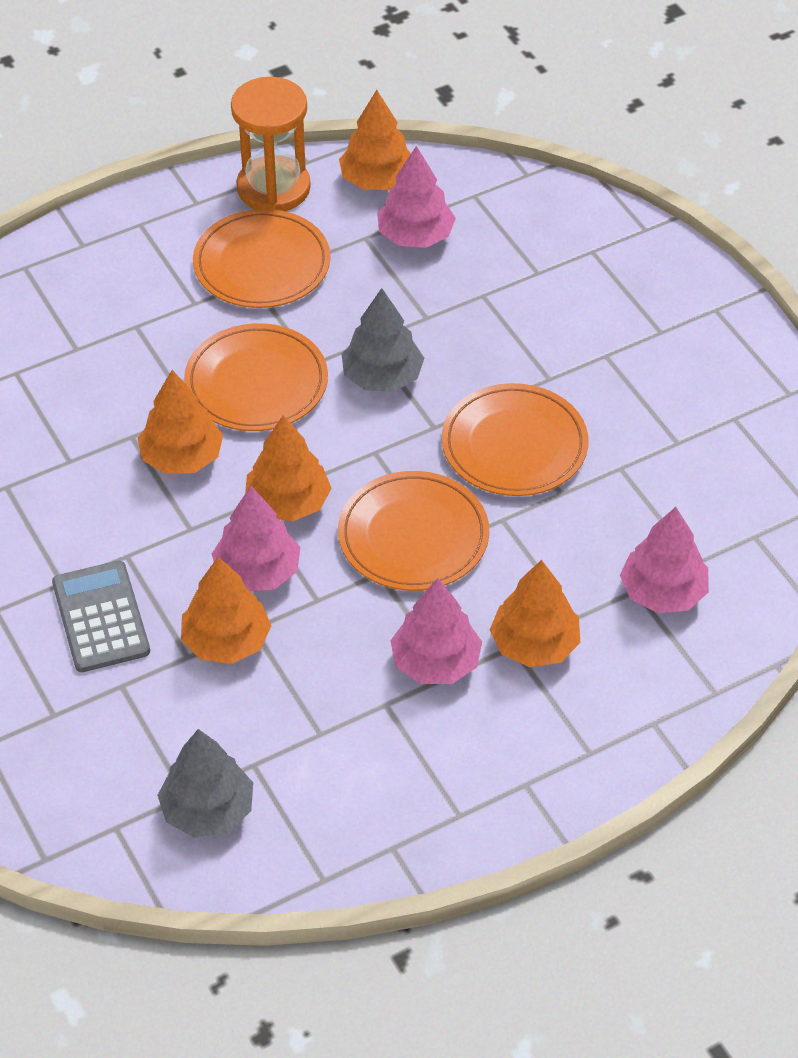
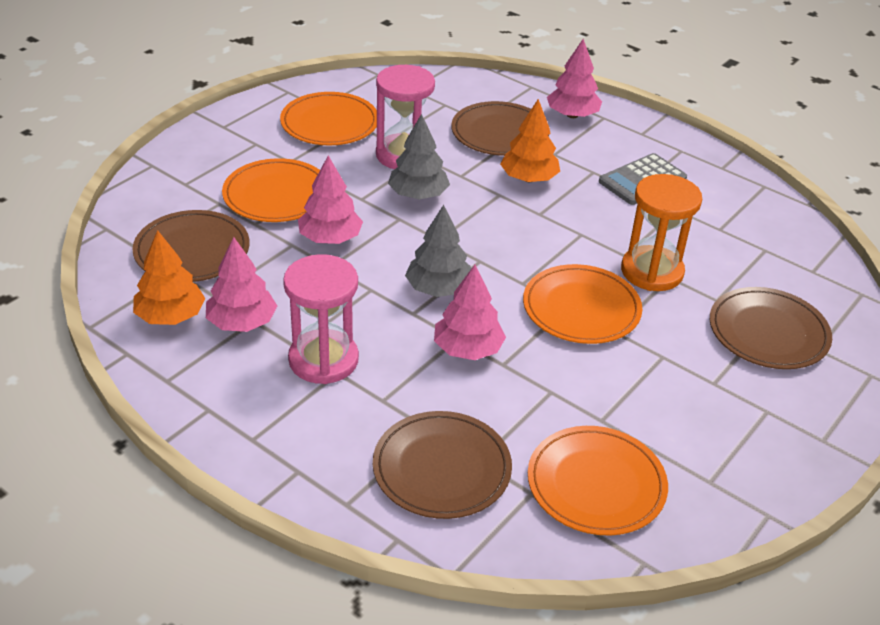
brown plate: 0 -> 4
orange tree: 5 -> 2
pink hourglass: 0 -> 2

